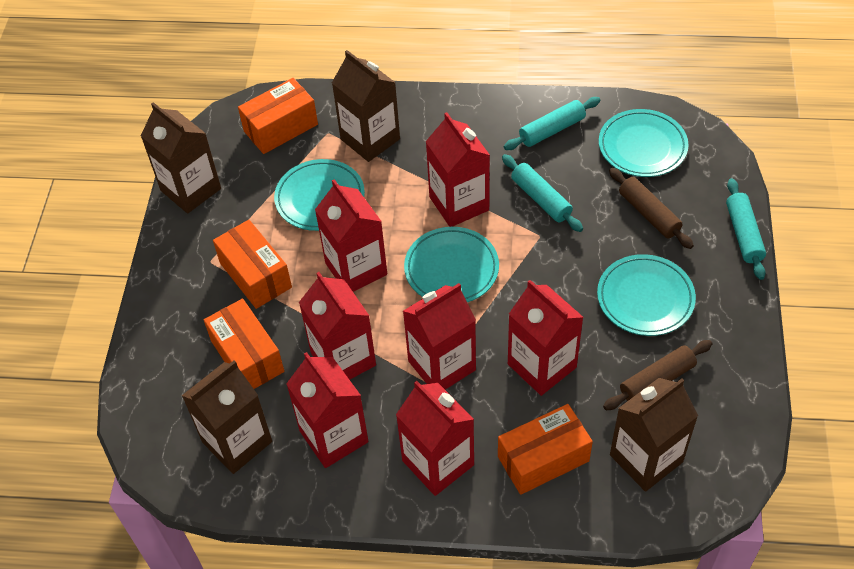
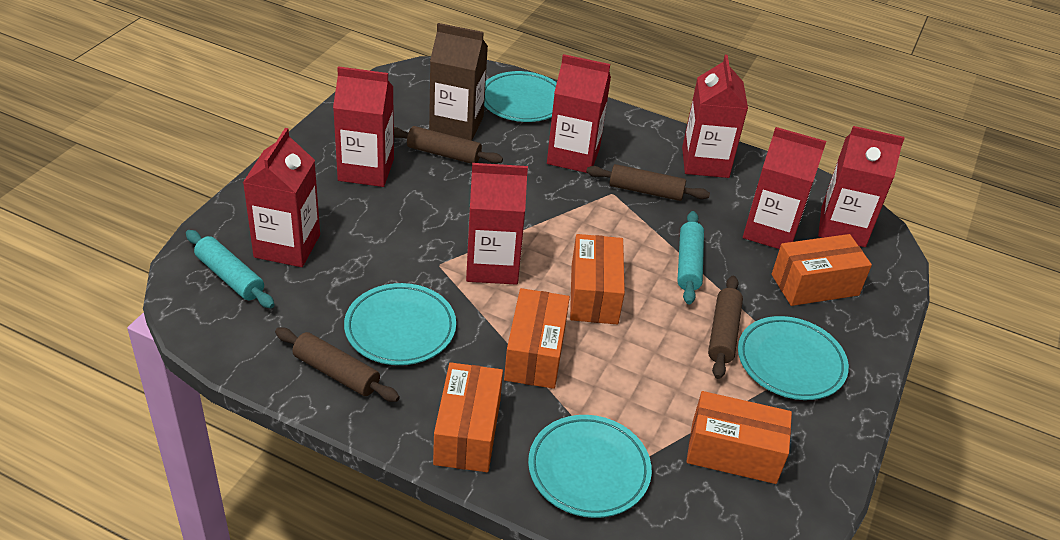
brown carton: 4 -> 1
brown rolling pin: 2 -> 4
orange box: 4 -> 5
turquoise rolling pin: 3 -> 2

